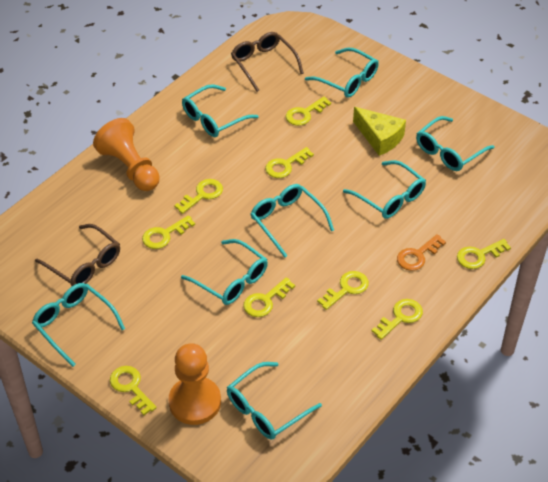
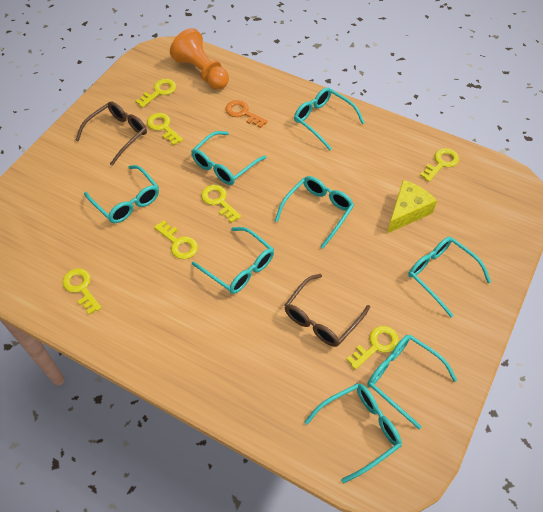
orange pawn: 2 -> 1
yellow key: 9 -> 7

